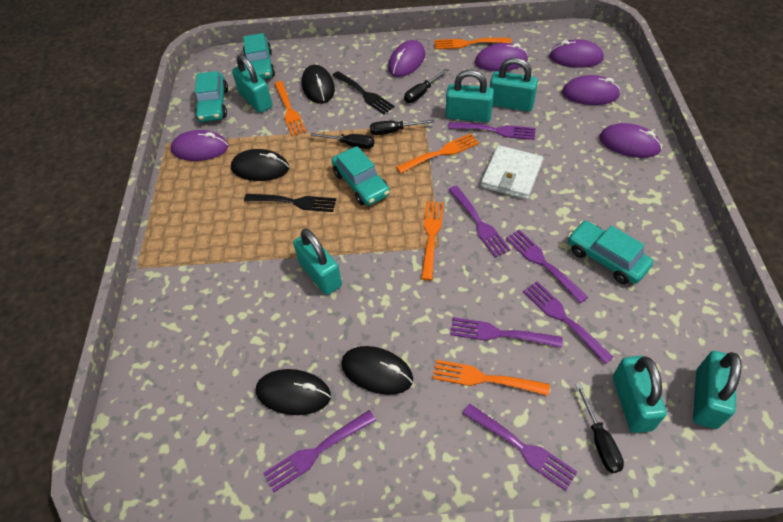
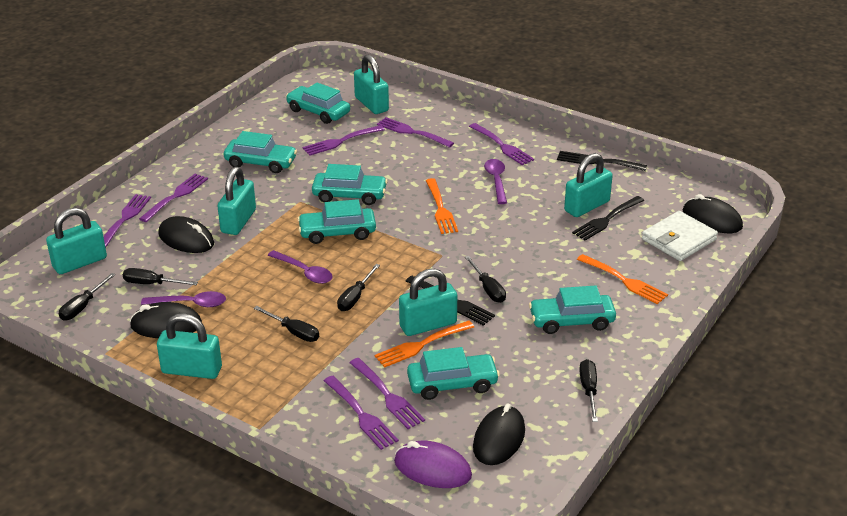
black fork: 2 -> 3
black screwdriver: 4 -> 6
orange fork: 5 -> 3
purple mouse: 6 -> 1
purple spoon: 0 -> 3
turquoise car: 4 -> 6

